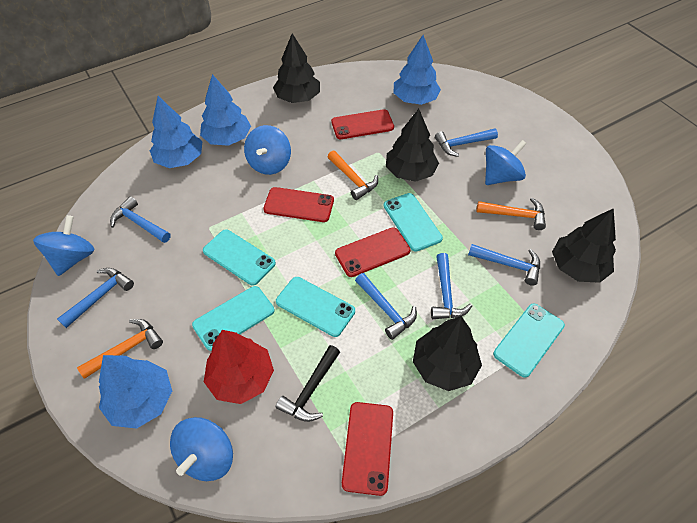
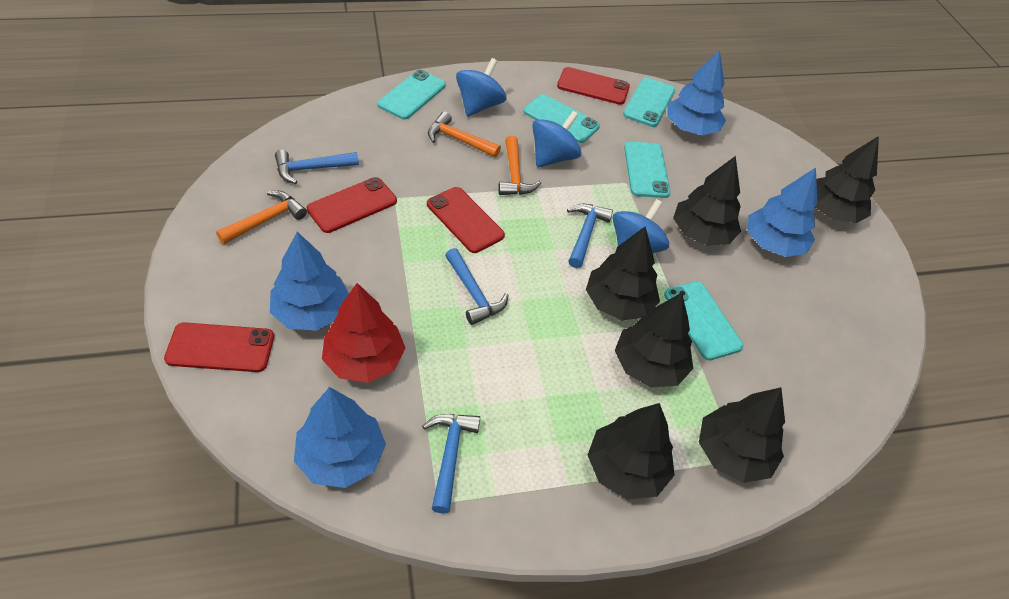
black hammer: 1 -> 0
black tree: 4 -> 6
blue hammer: 6 -> 4
blue spinning top: 4 -> 3

